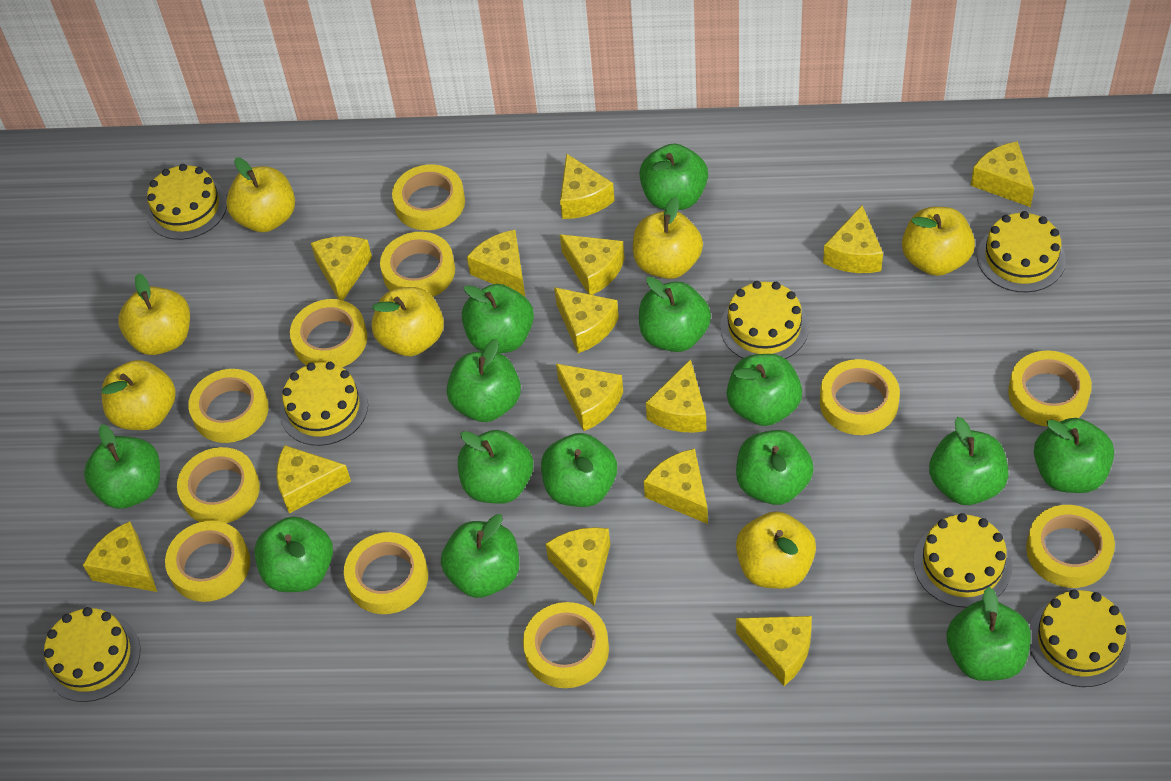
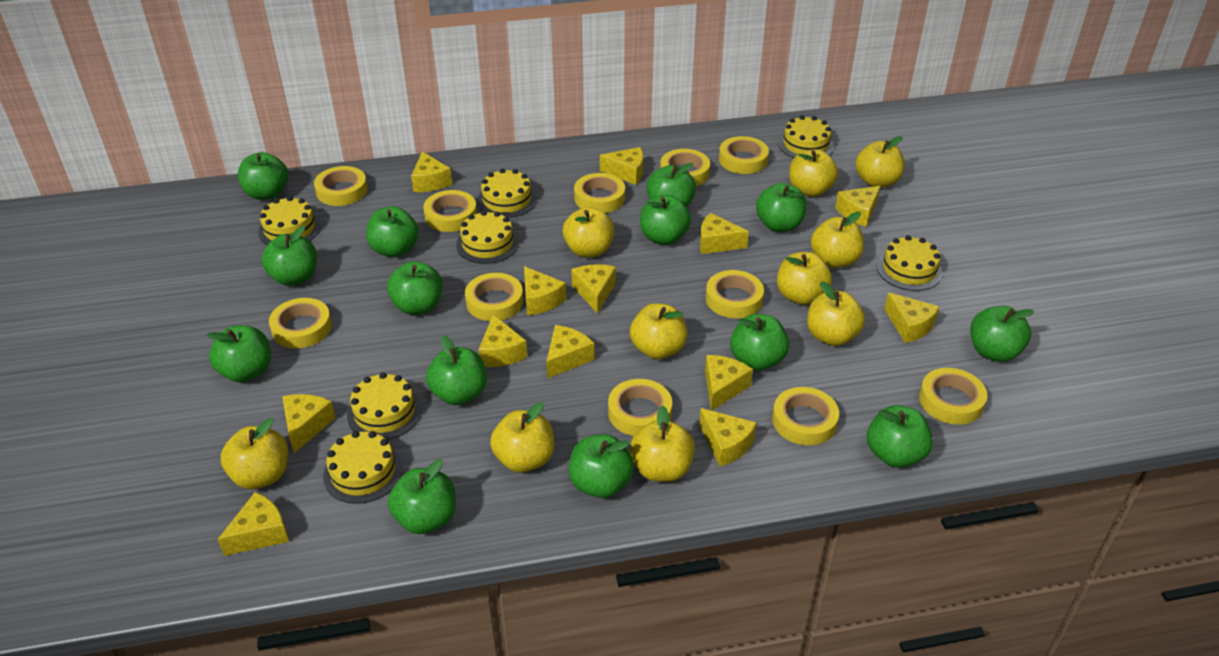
yellow apple: 7 -> 10
yellow cheese: 14 -> 13

